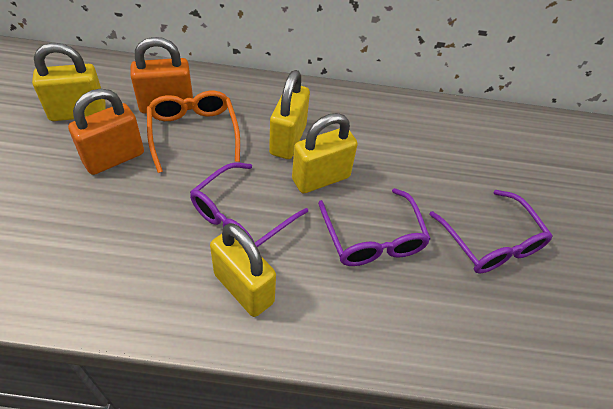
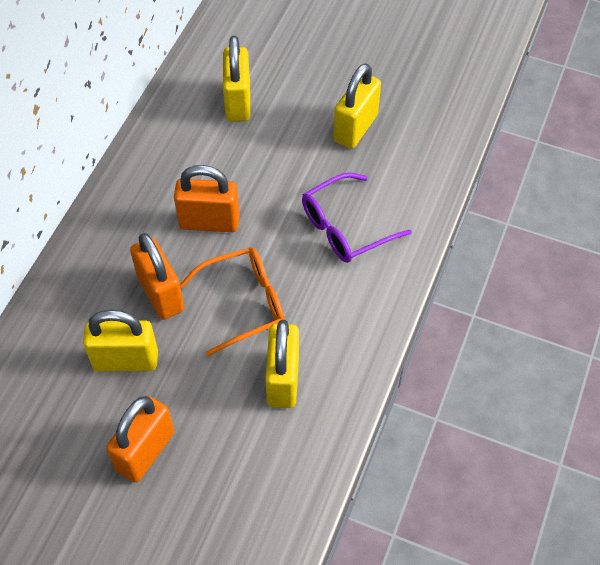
orange padlock: 2 -> 3
purple glasses: 3 -> 1

